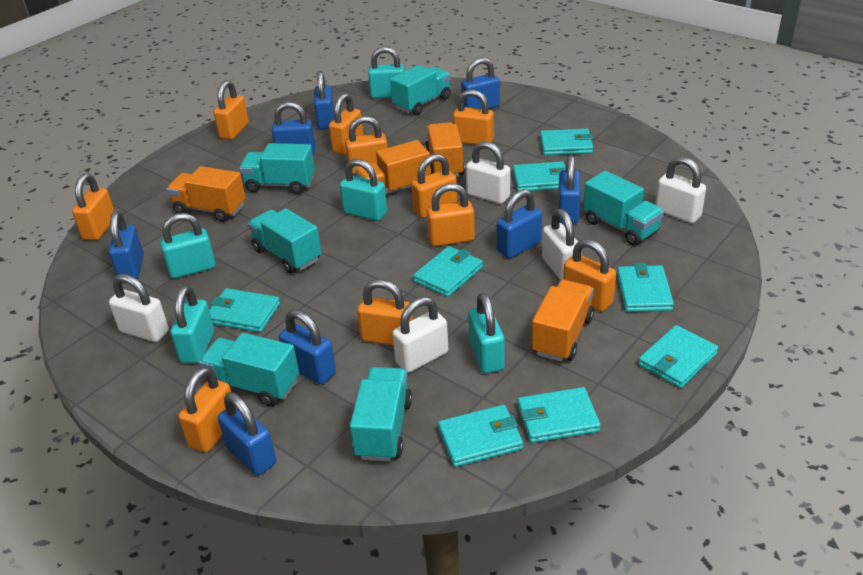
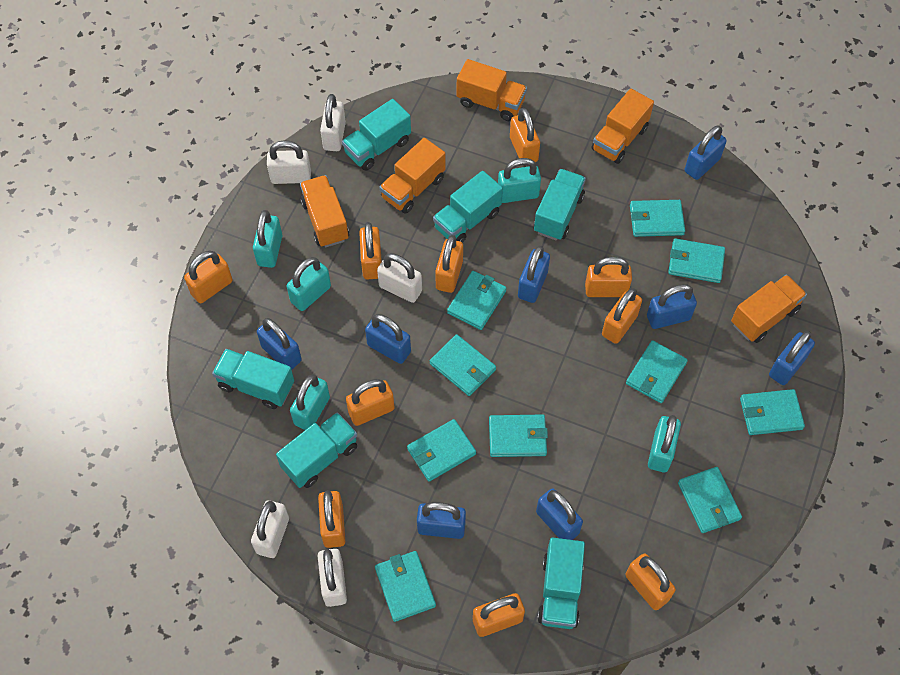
orange truck: 4 -> 5
turquoise wallet: 8 -> 10

